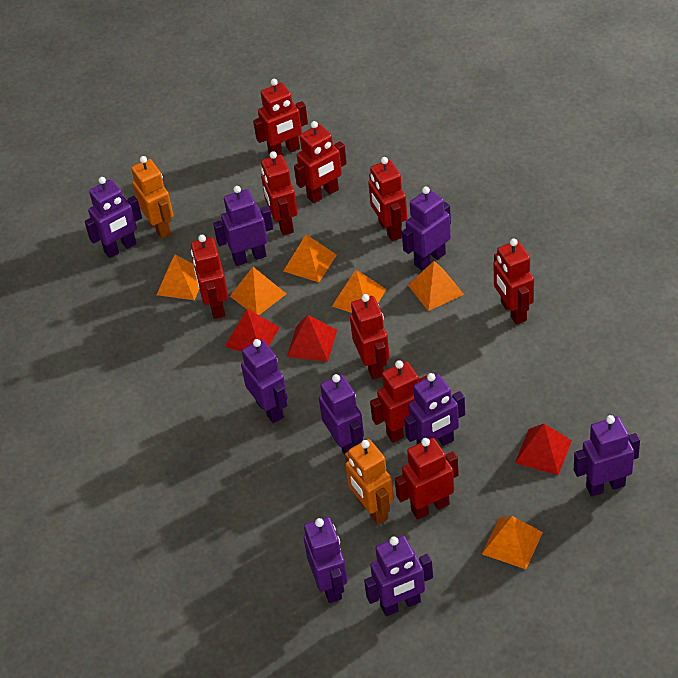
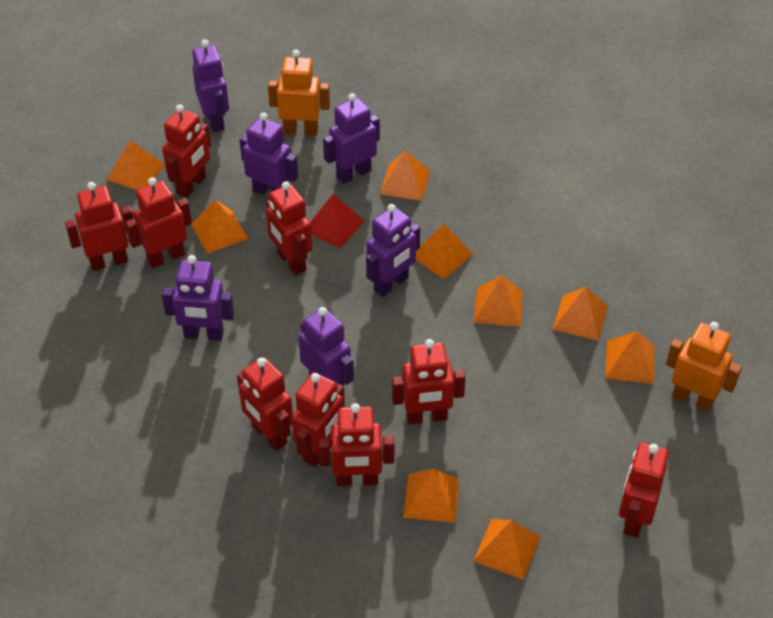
orange pyramid: 6 -> 9
purple robot: 9 -> 6
red pyramid: 3 -> 1

